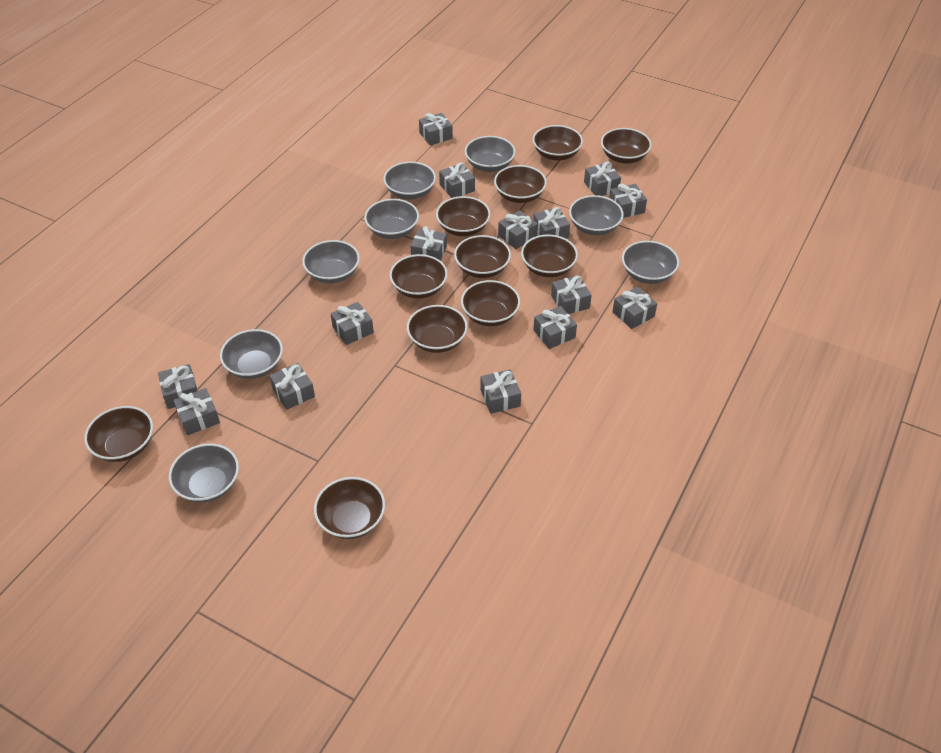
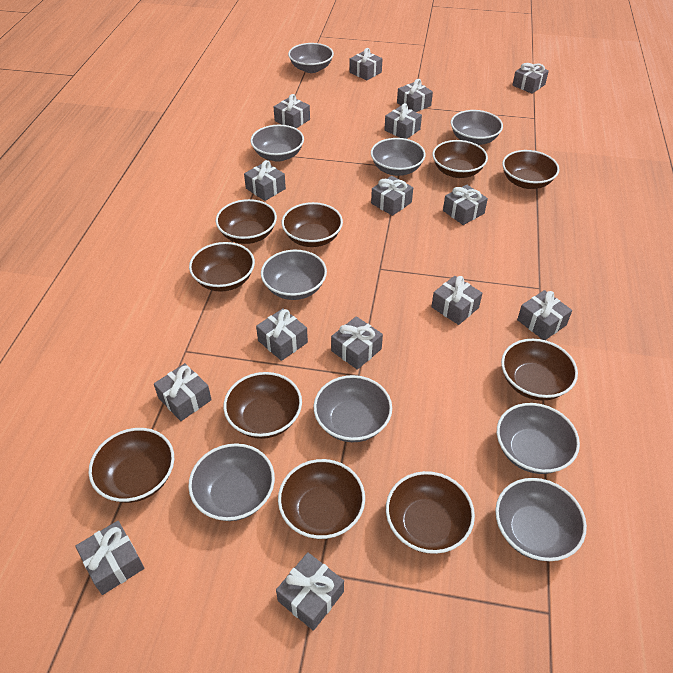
brown bowl: 11 -> 10
grey bowl: 8 -> 9

